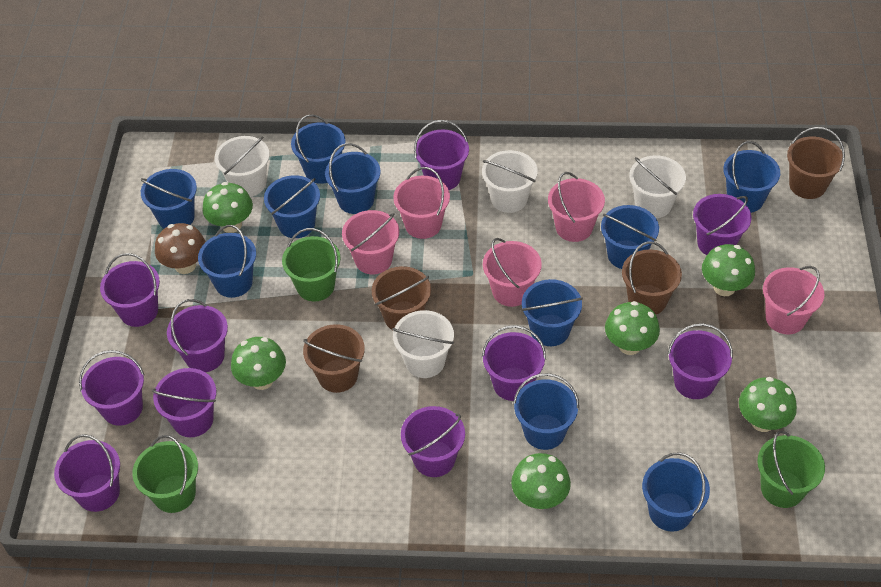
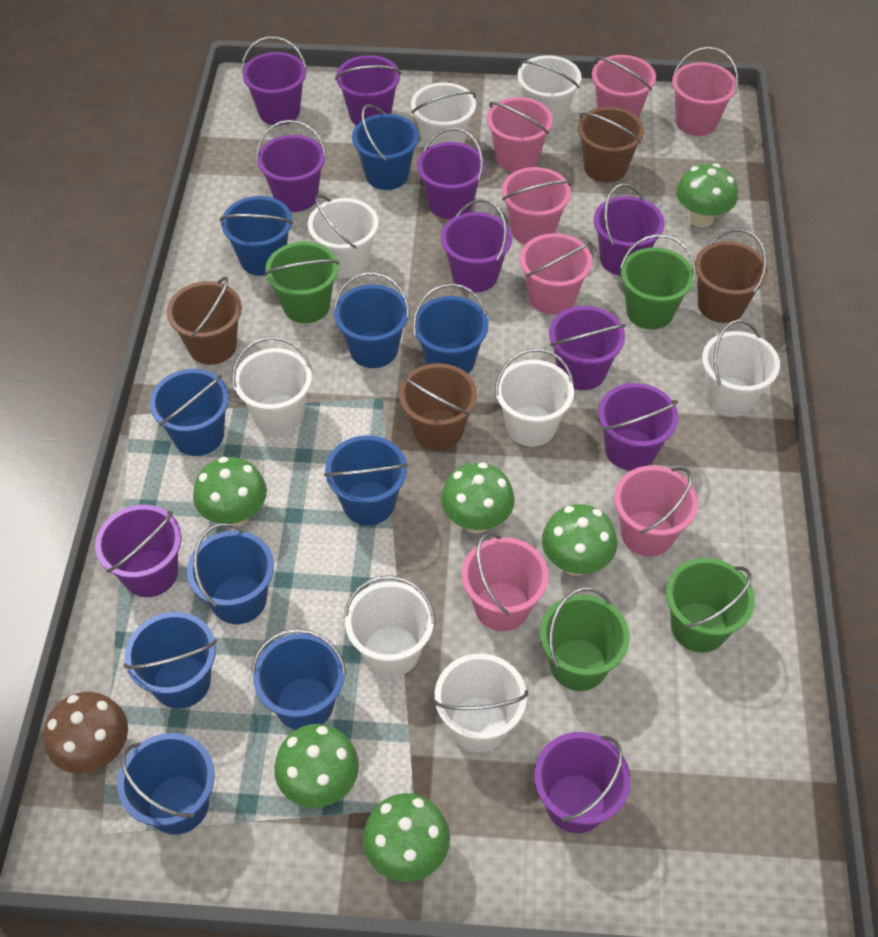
green bucket: 3 -> 4
pink bucket: 5 -> 7
white bucket: 4 -> 8

